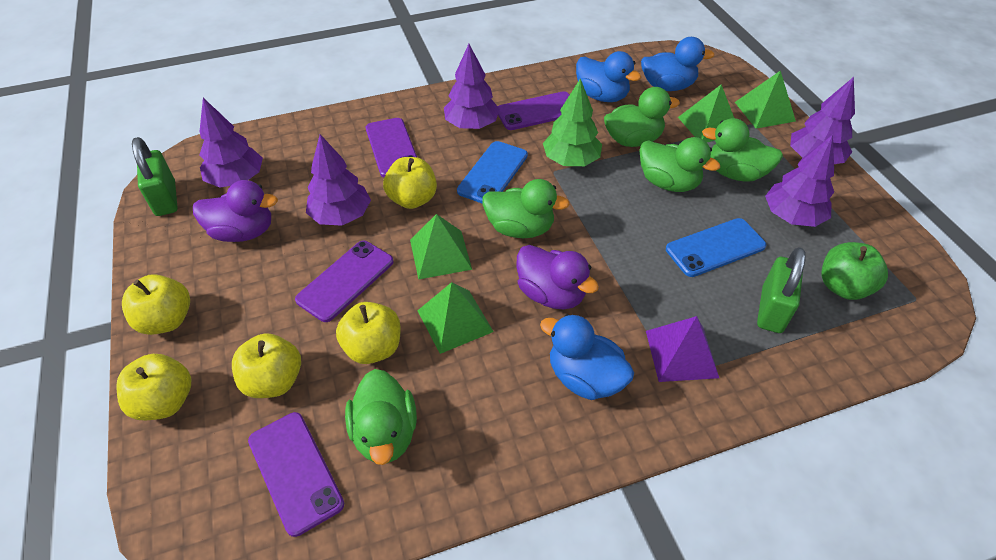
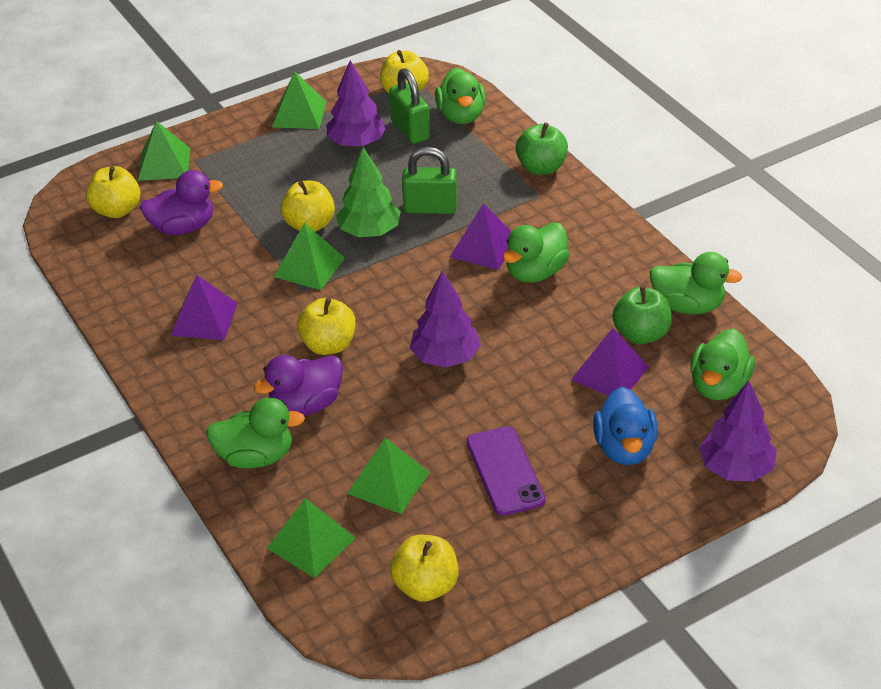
blue duck: 3 -> 1
blue phone: 2 -> 0
green apple: 1 -> 2
green pyramid: 4 -> 5
purple phone: 4 -> 1
purple pyramid: 1 -> 3
purple tree: 5 -> 3

